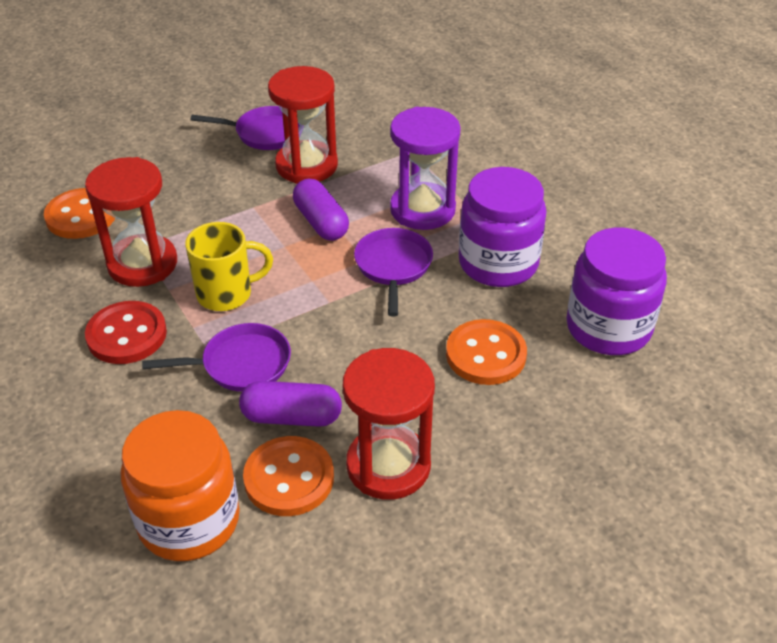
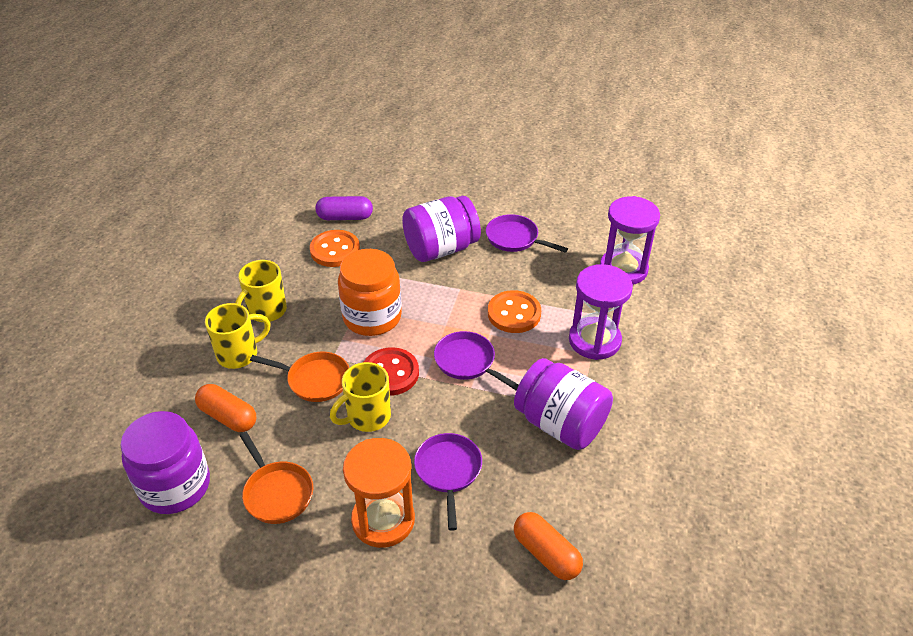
orange button: 3 -> 2
orange capsule: 0 -> 2
orange hourglass: 0 -> 1
orange pan: 0 -> 2
purple capsule: 2 -> 1
purple hourglass: 1 -> 2
purple jar: 2 -> 3
red hourglass: 3 -> 0
yellow mug: 1 -> 3

